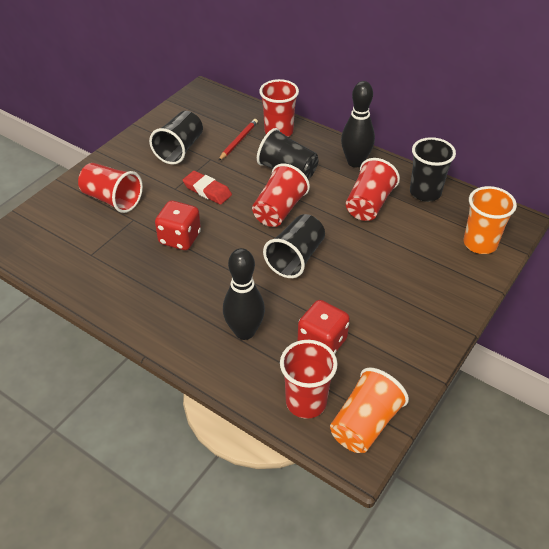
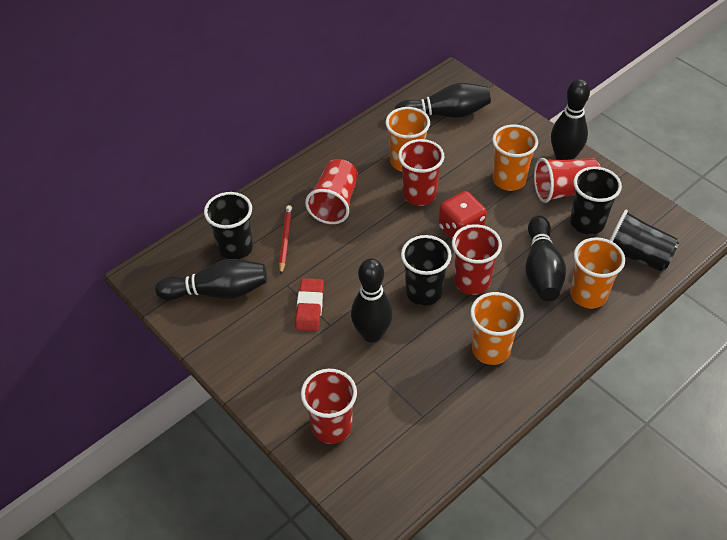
black bowling pin: 2 -> 5
orange cup: 2 -> 4
red dice: 2 -> 1

